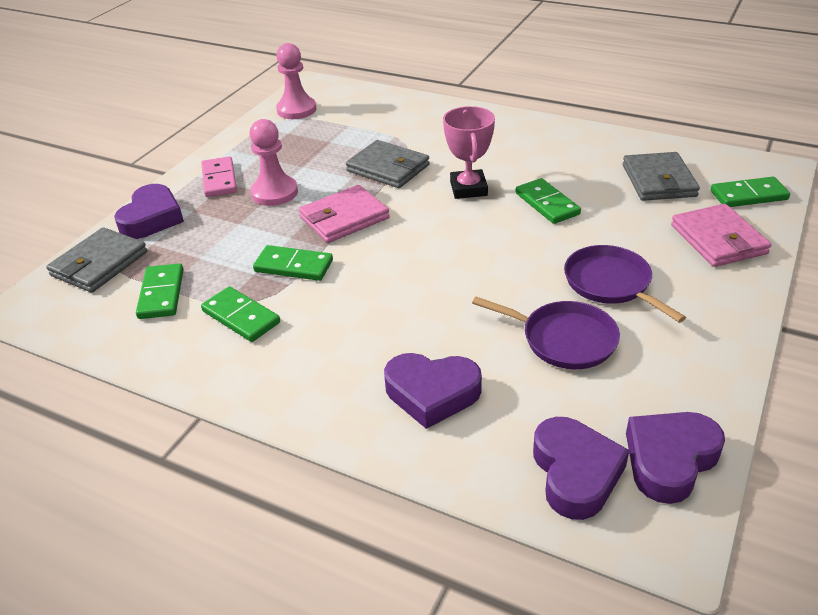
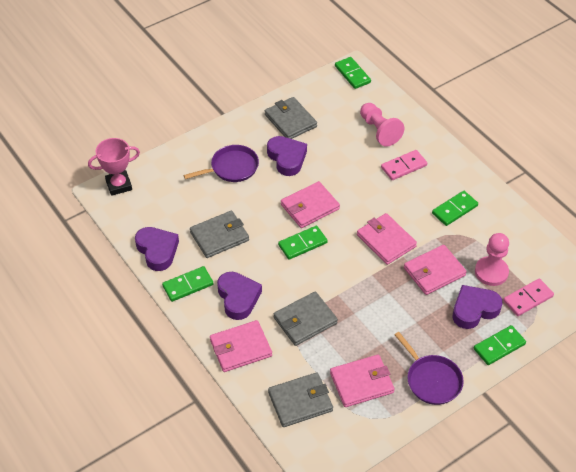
grey wallet: 3 -> 4
pink domino: 1 -> 2
pink wallet: 2 -> 5

